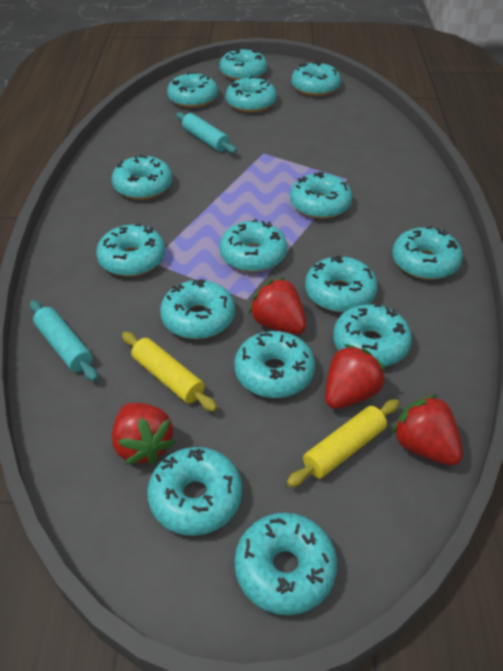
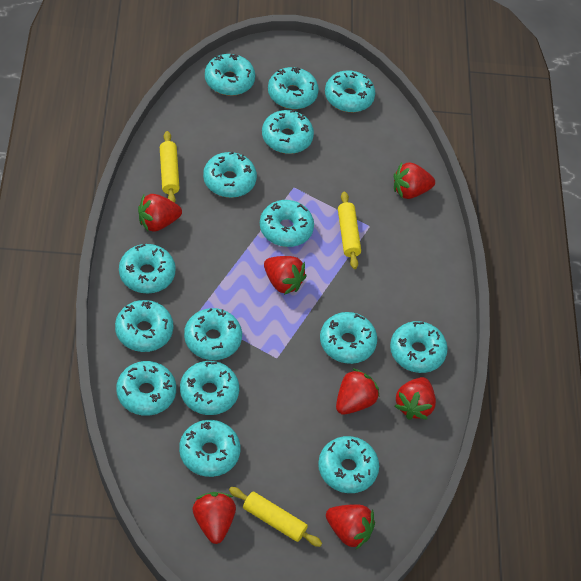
red strawberry: 4 -> 7
turquoise rolling pin: 2 -> 0
yellow rolling pin: 2 -> 3

